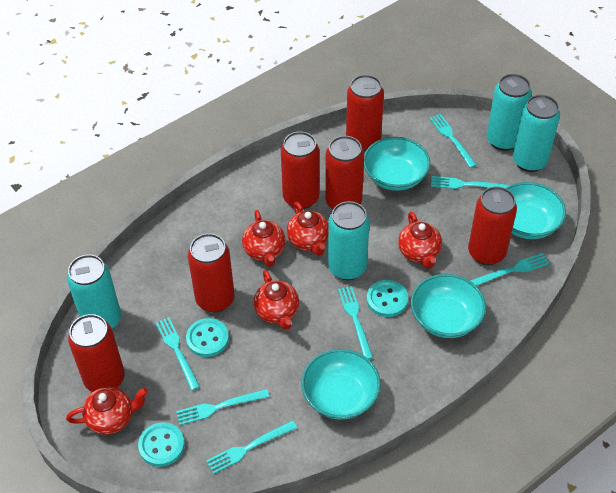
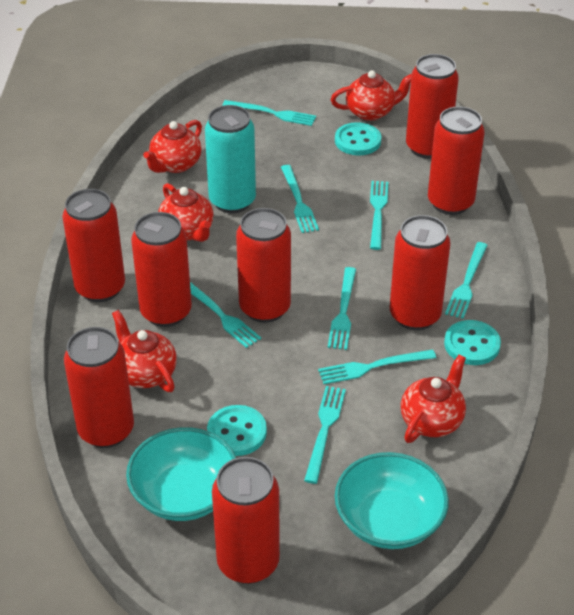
red can: 6 -> 8
turquoise bowl: 4 -> 2
turquoise can: 4 -> 1
turquoise fork: 7 -> 8

